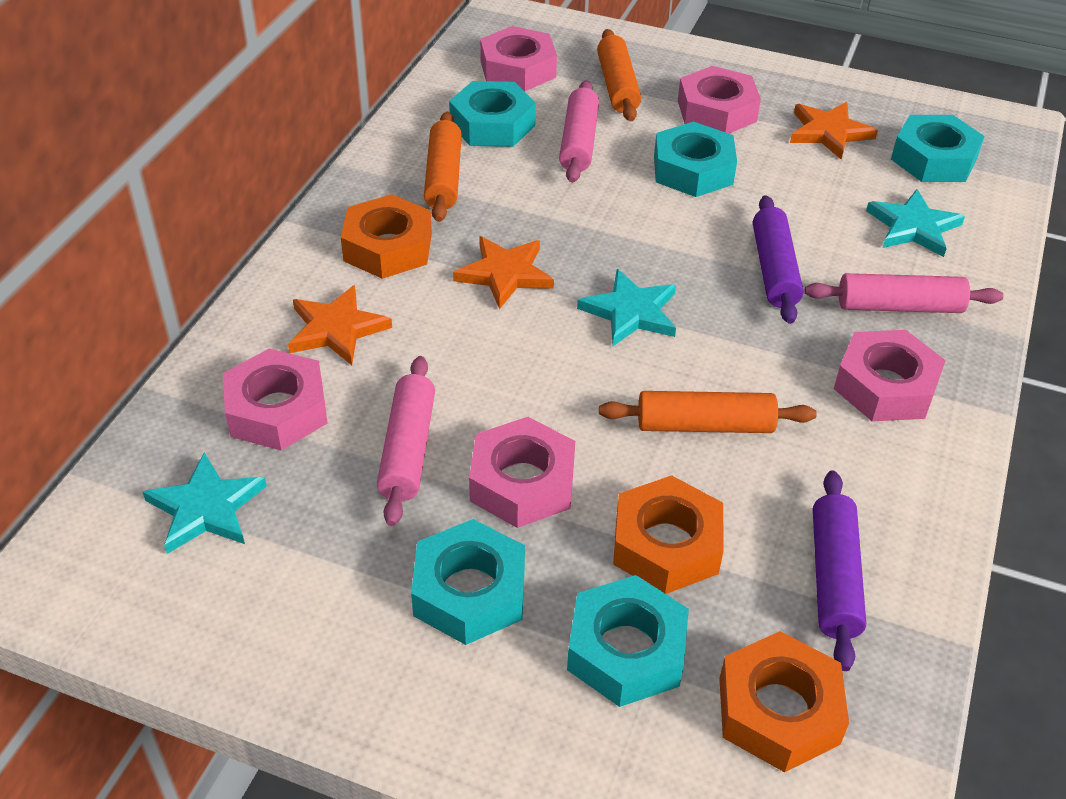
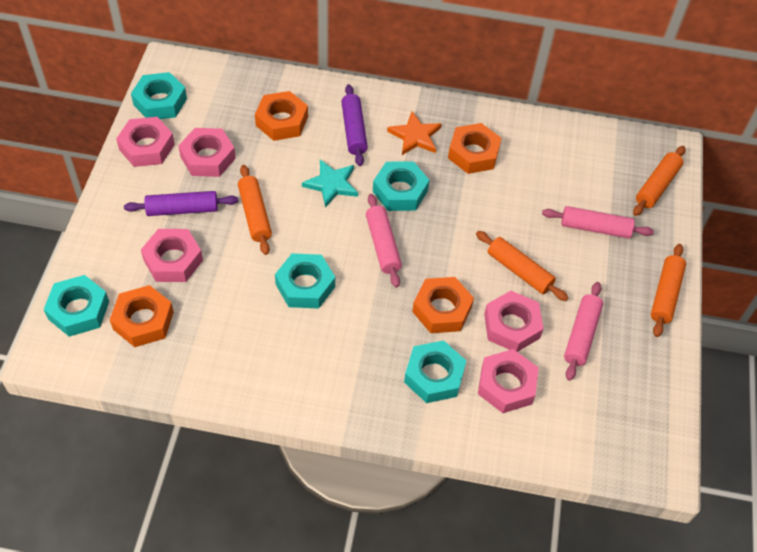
orange nut: 3 -> 4
orange rolling pin: 3 -> 4
orange star: 3 -> 1
turquoise star: 3 -> 1

